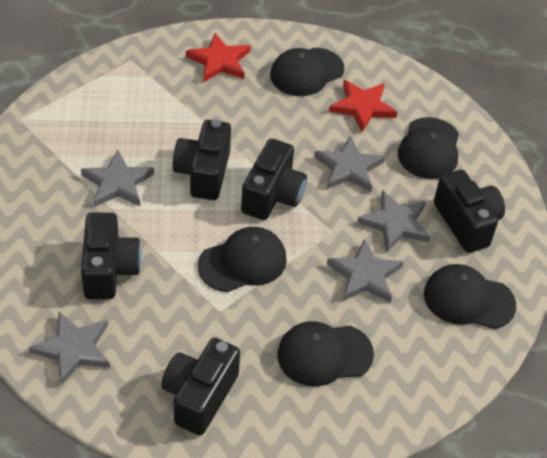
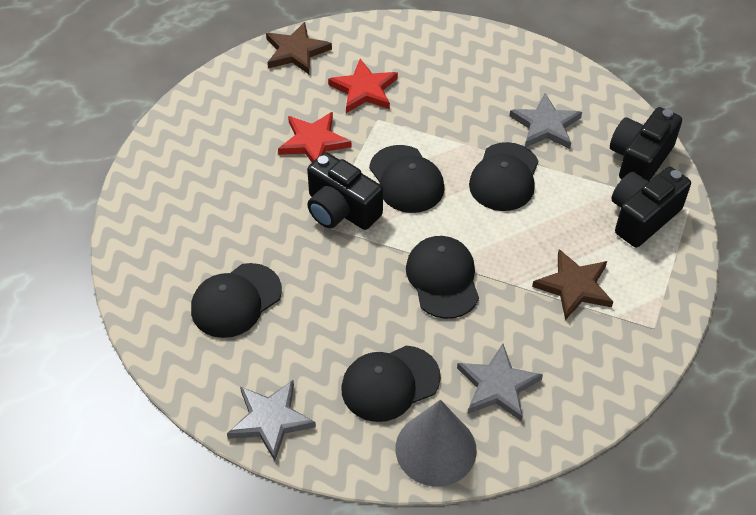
black camera: 5 -> 3
brown star: 0 -> 2
grey cone: 0 -> 1
grey star: 5 -> 3

